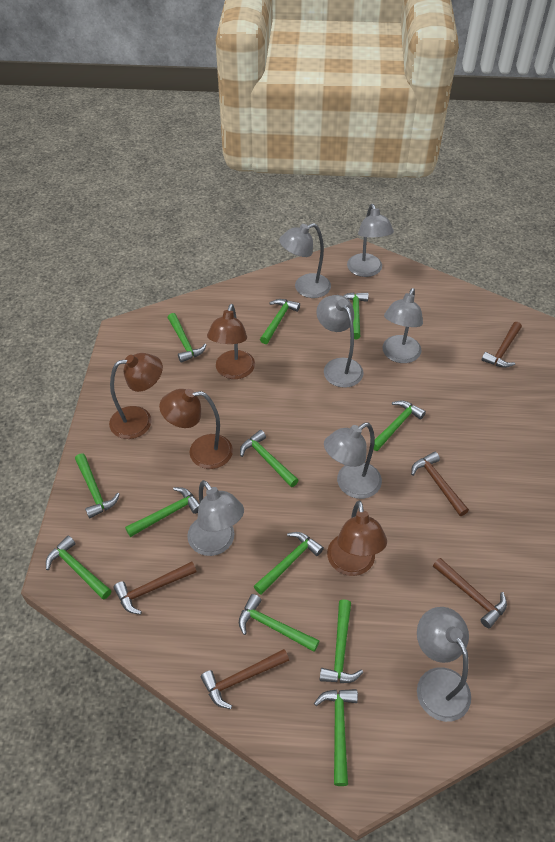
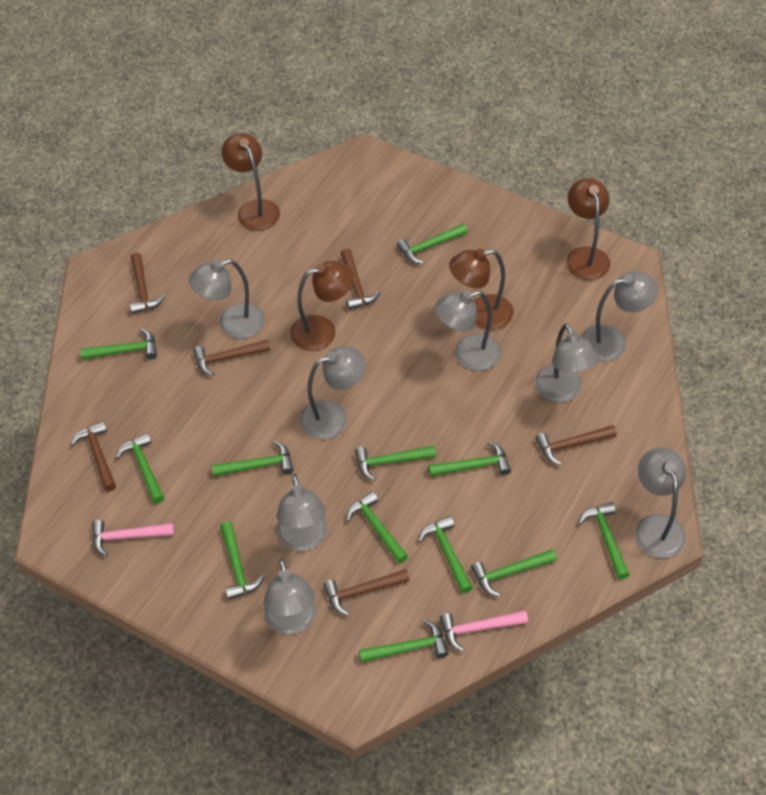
brown hammer: 5 -> 6
grey lamp: 7 -> 8
pink hammer: 0 -> 2

